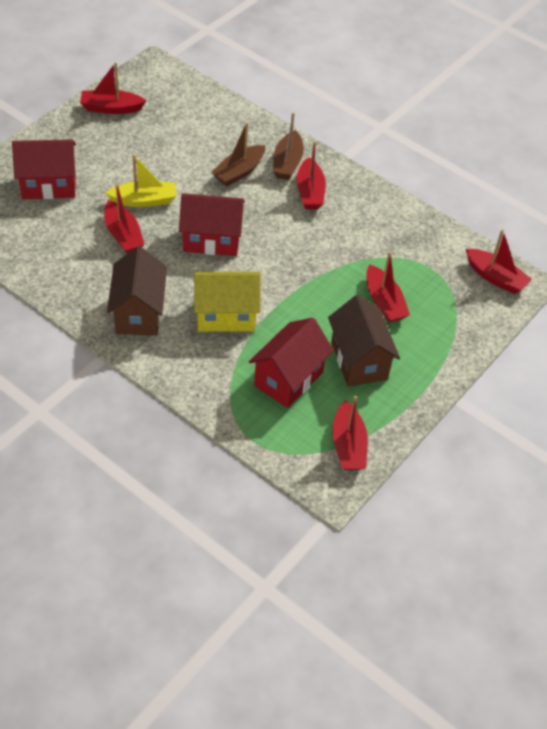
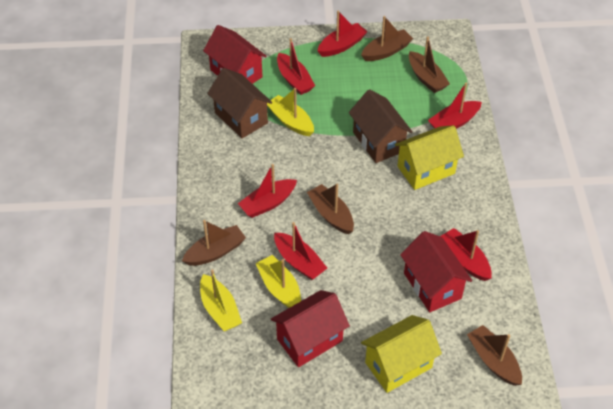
brown boat: 2 -> 5
yellow boat: 1 -> 3
yellow house: 1 -> 2

